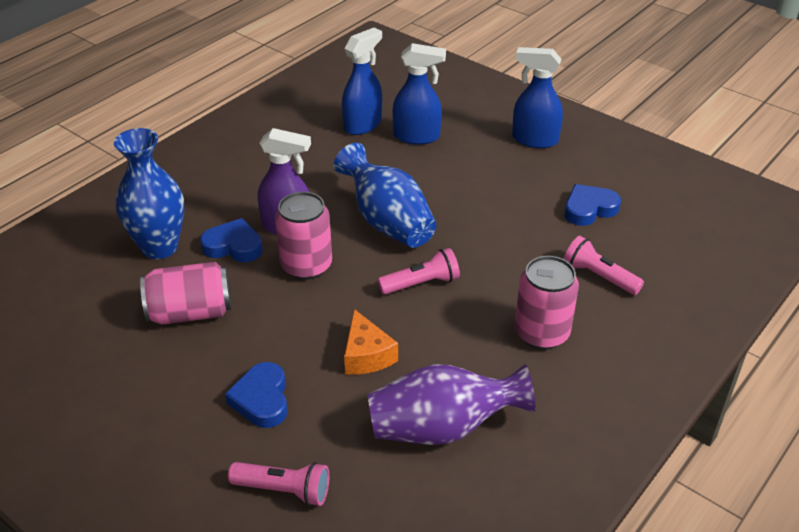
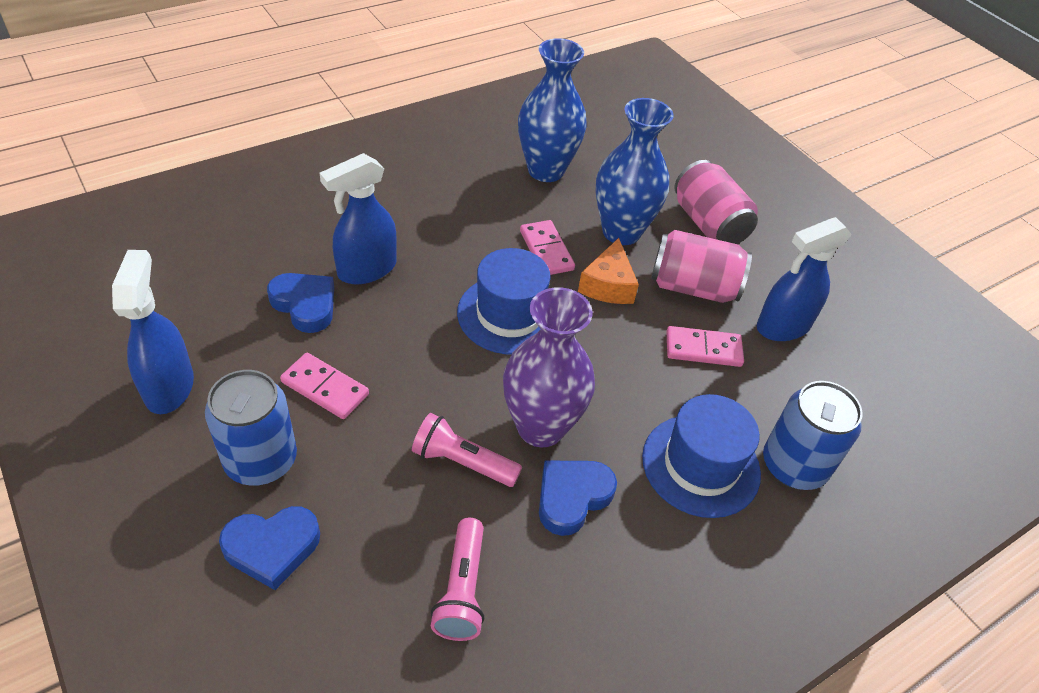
blue can: 0 -> 2
blue hat: 0 -> 2
pink can: 3 -> 2
pink domino: 0 -> 3
pink flashlight: 3 -> 2
purple spray bottle: 1 -> 0

